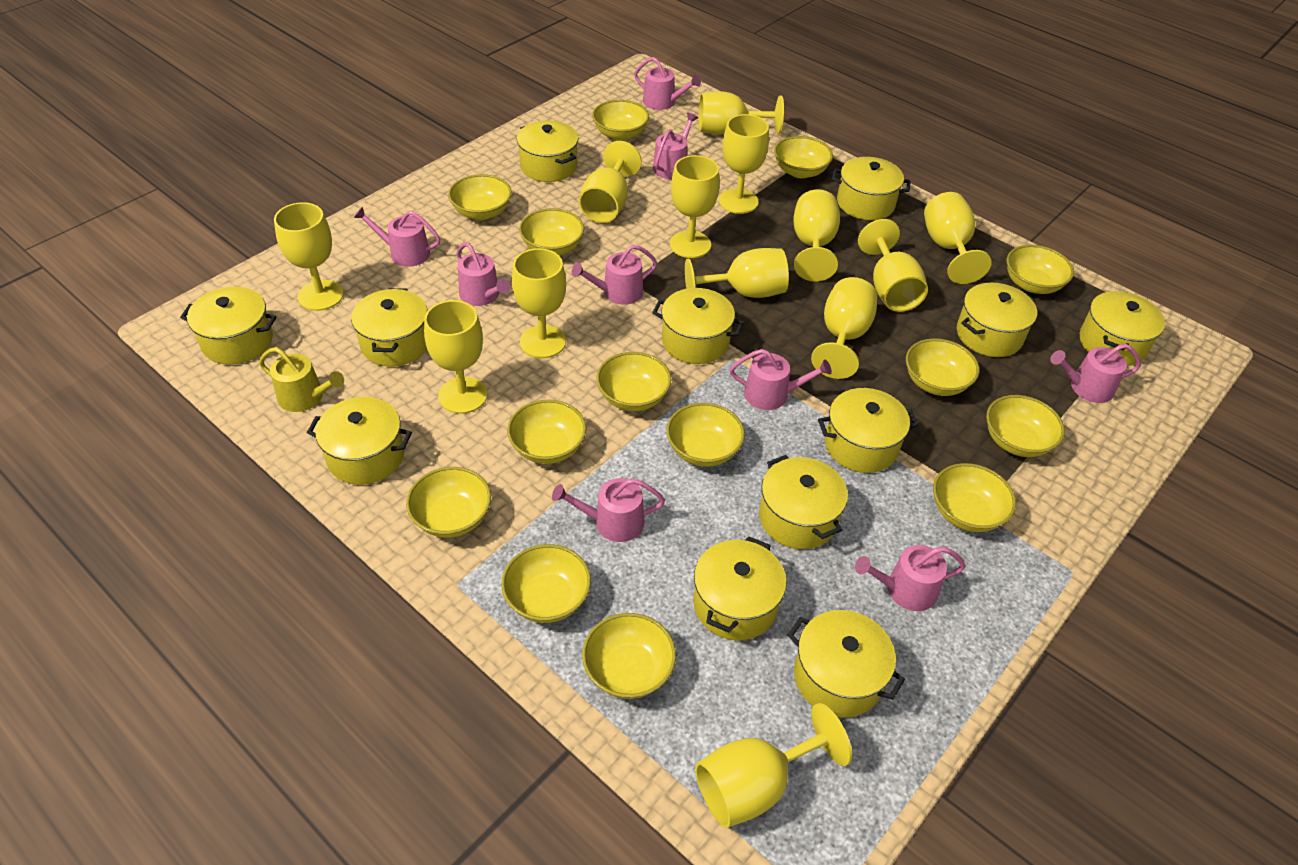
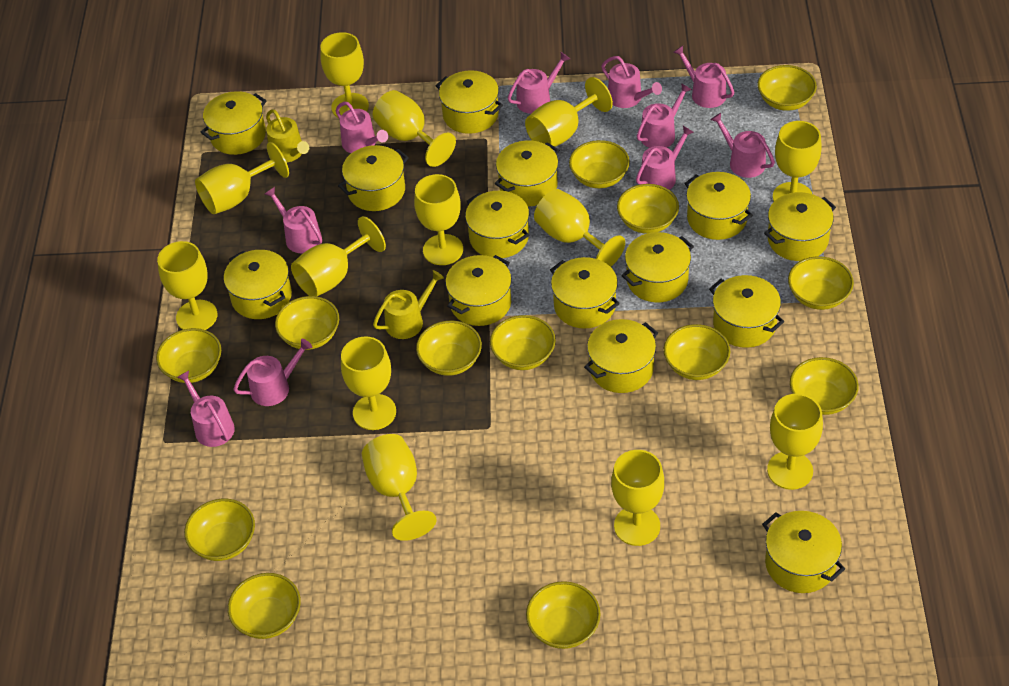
pink watering can: 9 -> 10
yellow bowl: 14 -> 13
yellow pot: 12 -> 14
yellow watering can: 1 -> 2

